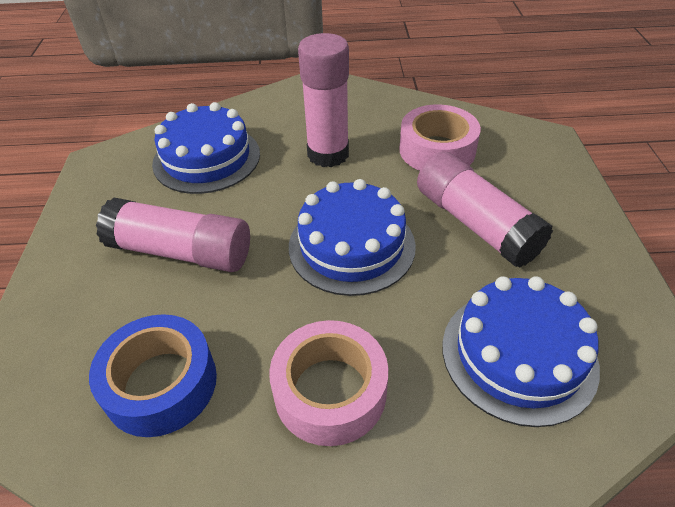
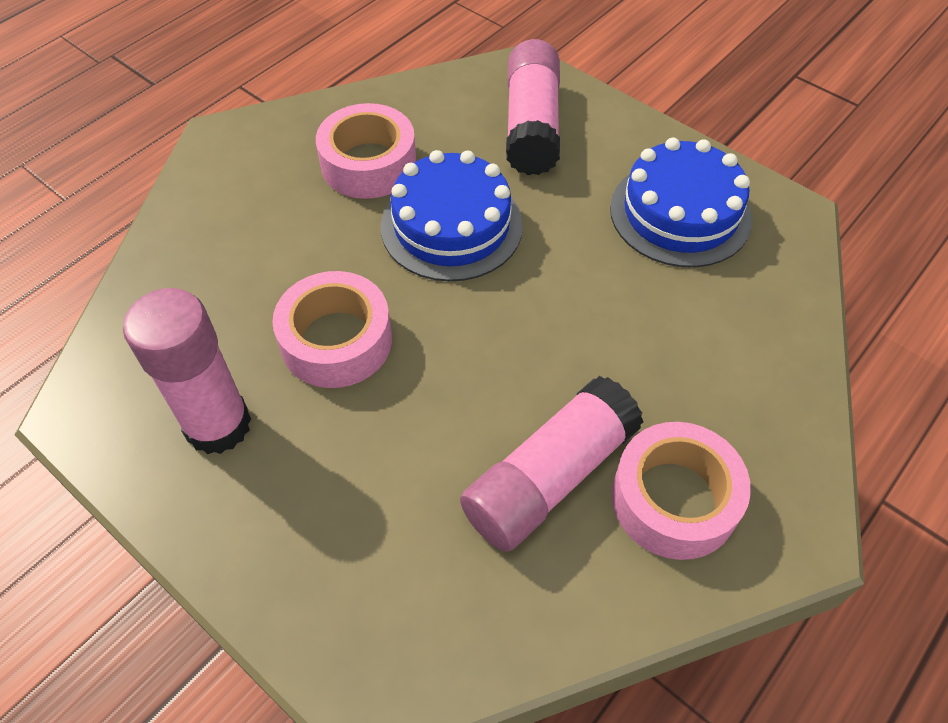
blue cake: 3 -> 2
blue tape: 1 -> 0
pink tape: 2 -> 3

